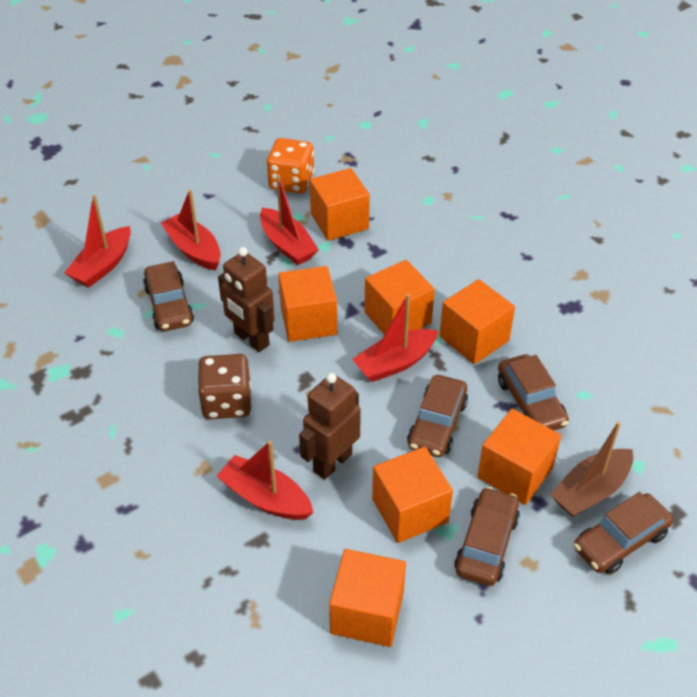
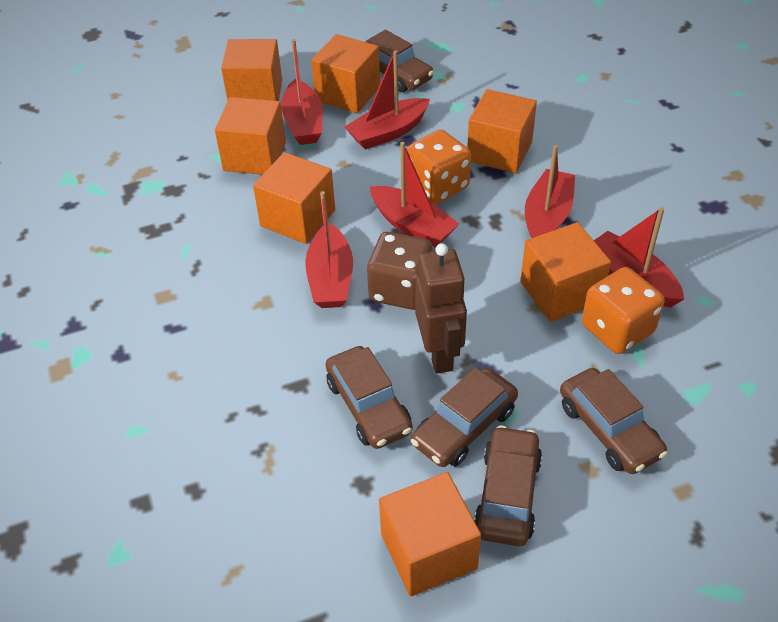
brown boat: 1 -> 0
brown robot: 2 -> 1
orange dice: 1 -> 2
red boat: 5 -> 6

